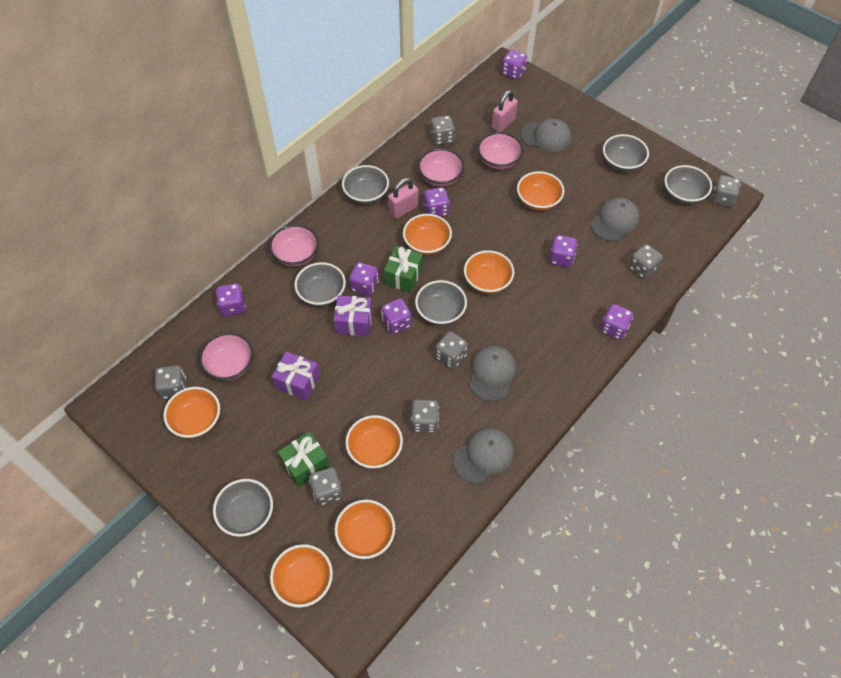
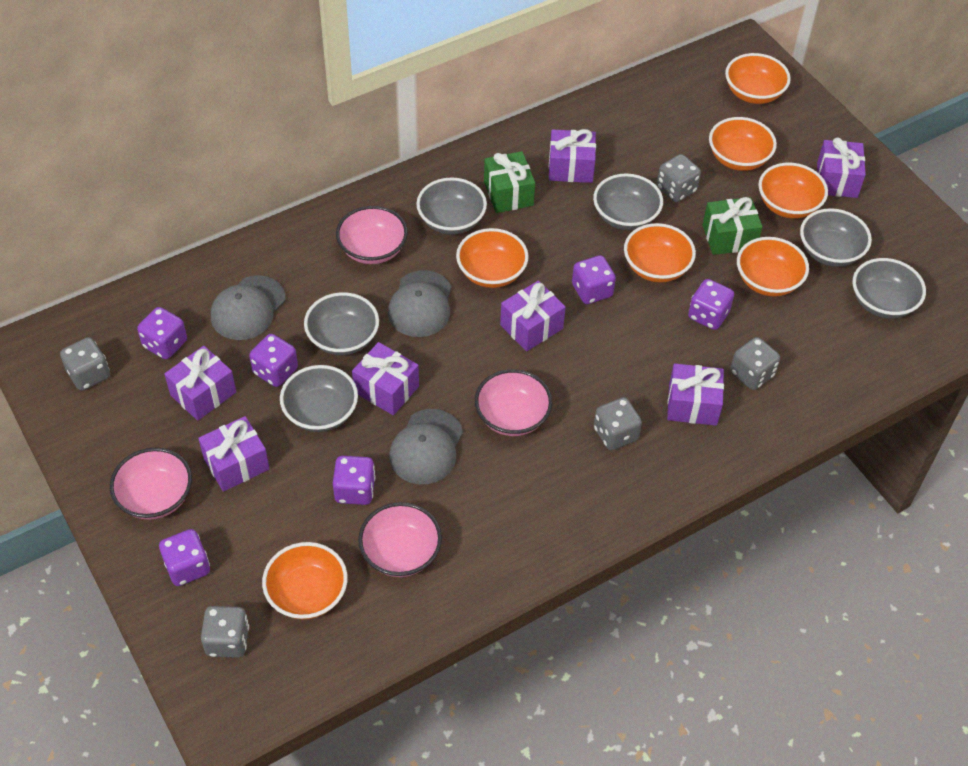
grey cap: 4 -> 3
grey dice: 7 -> 5
pink padlock: 2 -> 0
purple dice: 7 -> 6
purple gift: 2 -> 7

